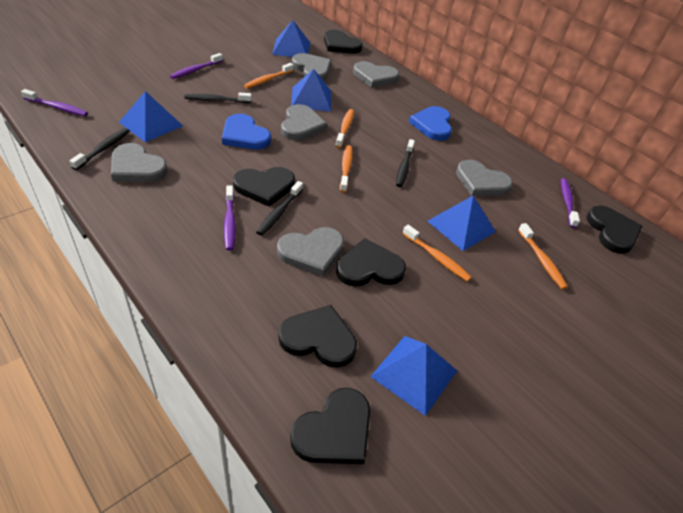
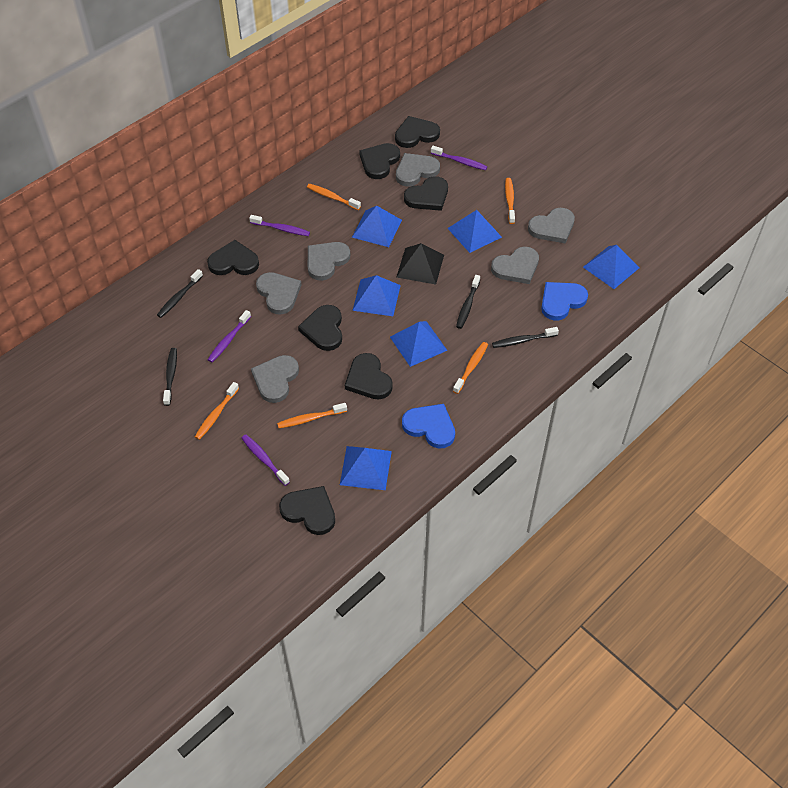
black heart: 6 -> 7
black pyramid: 0 -> 1
blue pyramid: 5 -> 6

